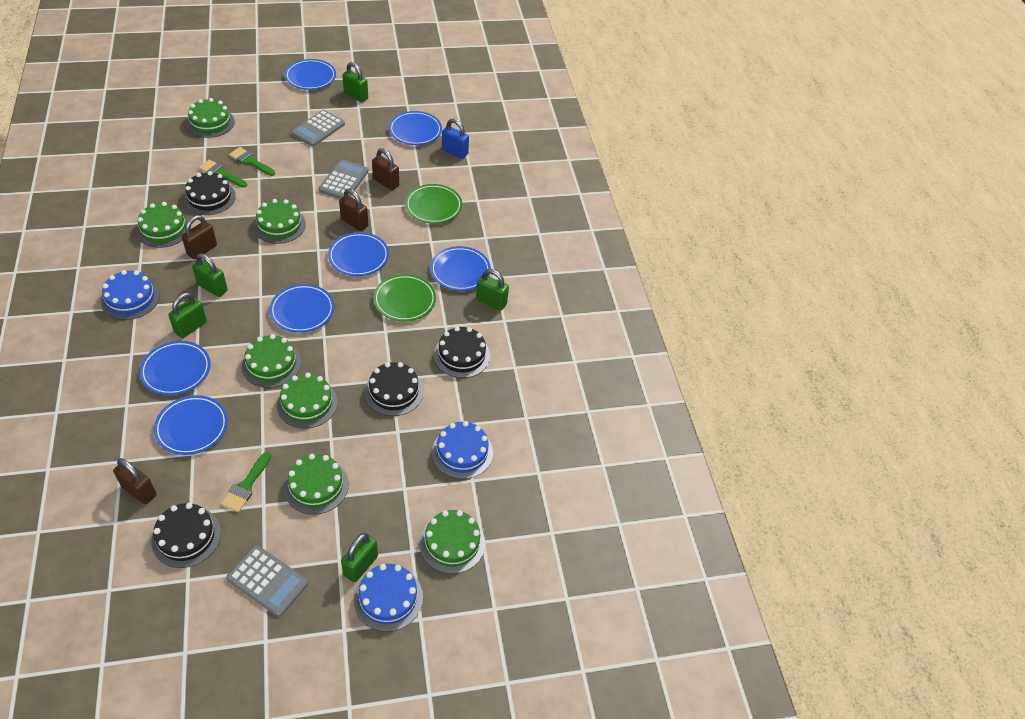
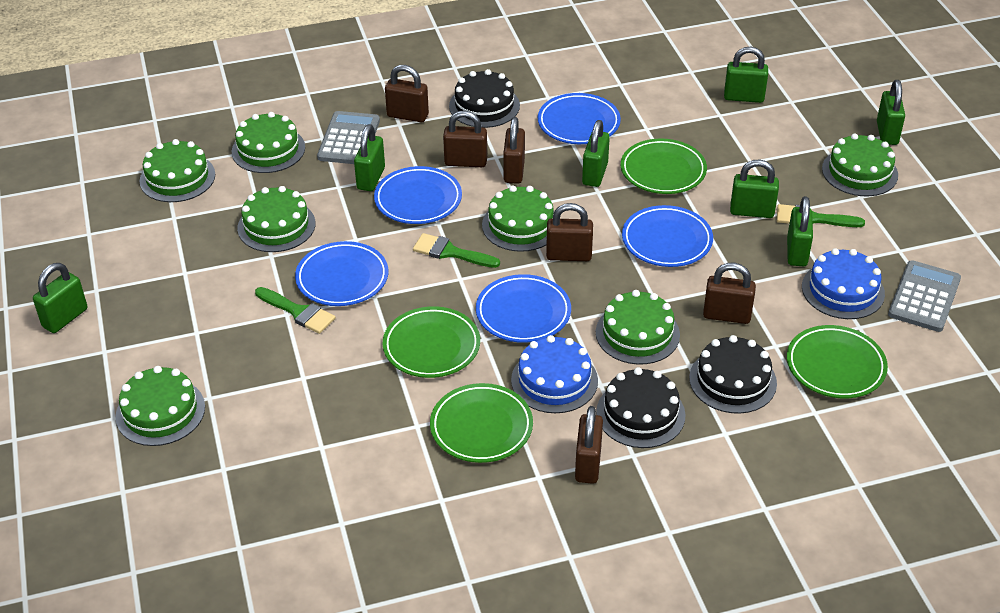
black cake: 4 -> 3
blue cake: 3 -> 2
blue padlock: 1 -> 0
blue plate: 7 -> 5
brown padlock: 4 -> 6
green padlock: 5 -> 7
green plate: 2 -> 4
grey calculator: 3 -> 2

